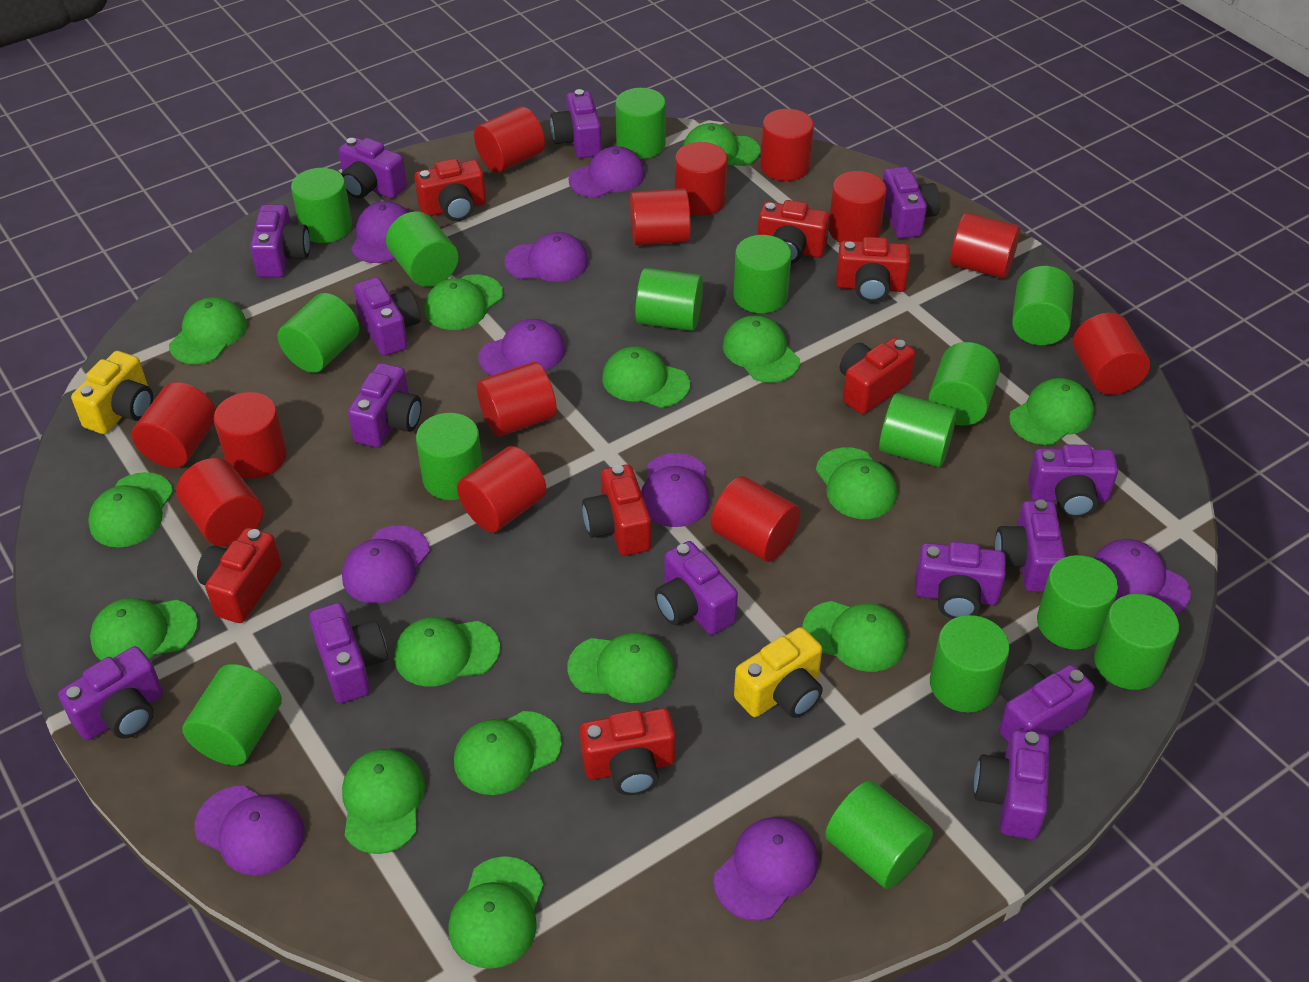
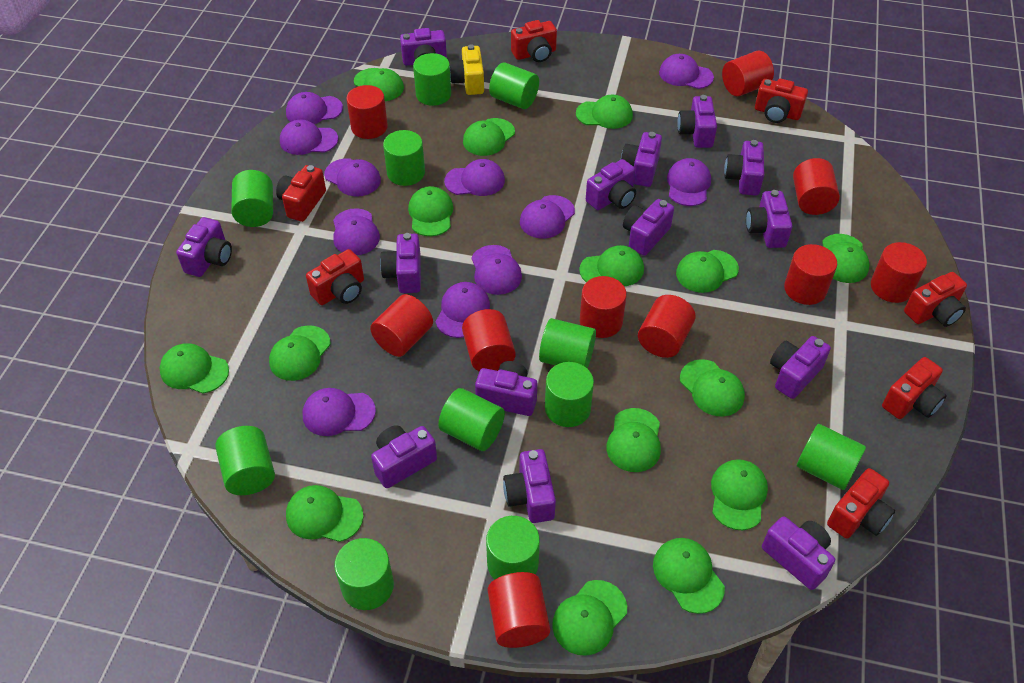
green cylinder: 15 -> 11
purple cap: 9 -> 11
red cylinder: 13 -> 10
yellow camera: 2 -> 1

